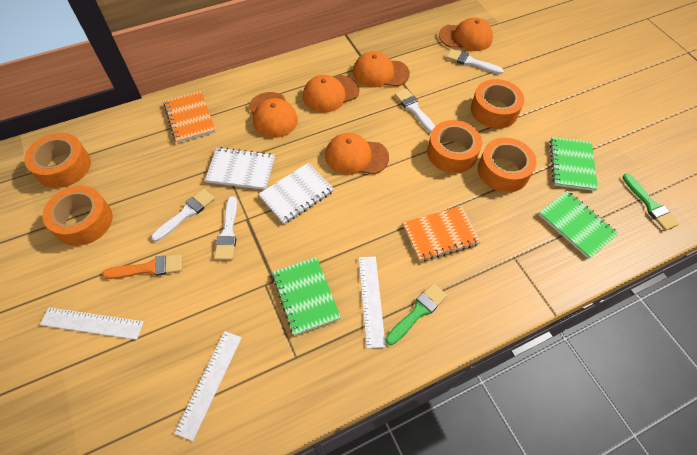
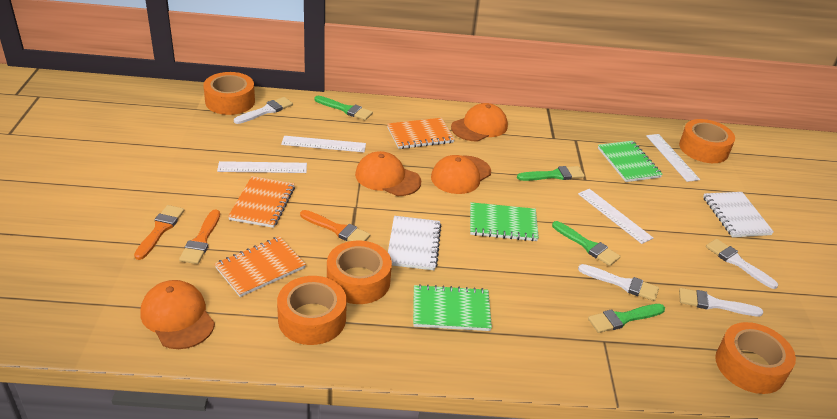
green brush: 2 -> 4
orange brush: 1 -> 3
orange cap: 5 -> 4
orange notebook: 2 -> 3
white ruler: 3 -> 4

